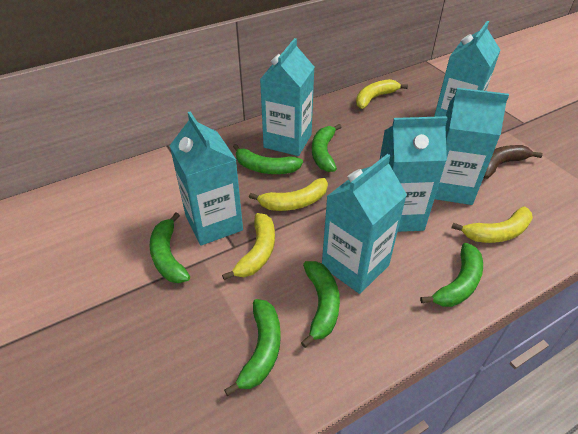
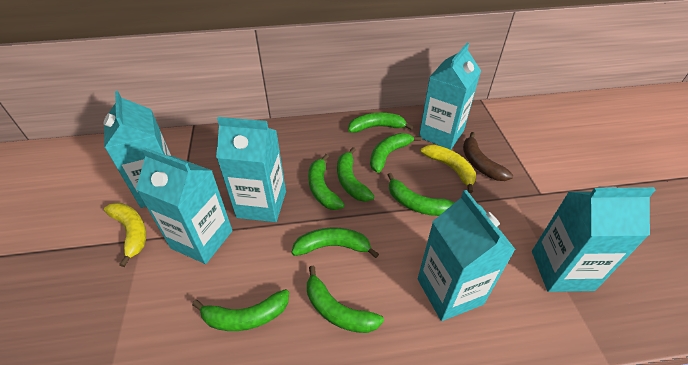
green banana: 6 -> 8
yellow banana: 4 -> 2

